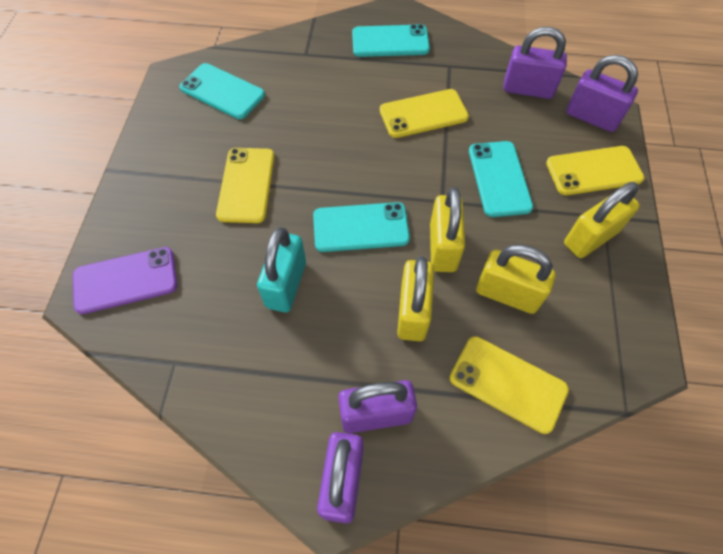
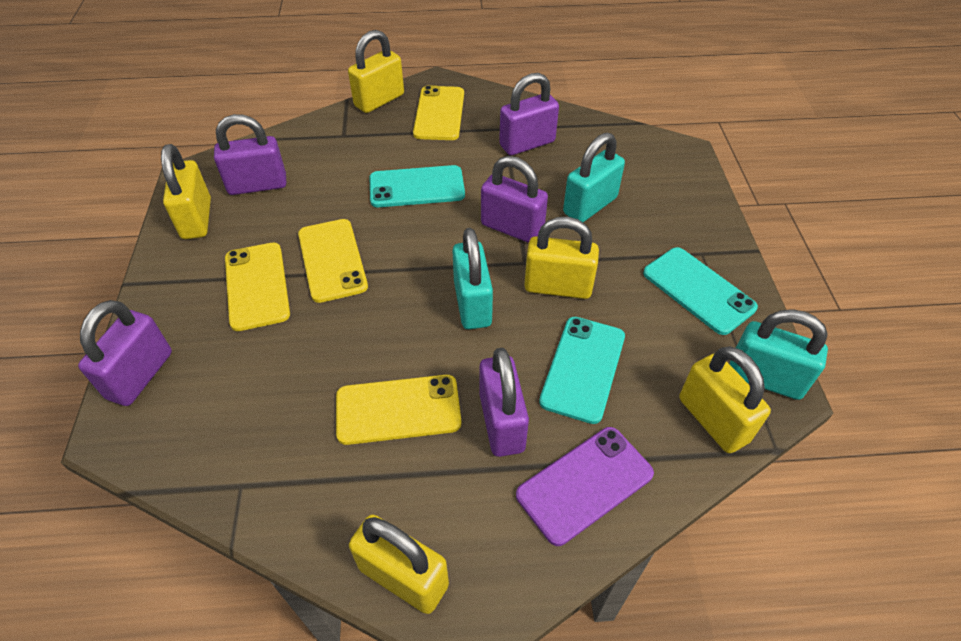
purple padlock: 4 -> 5
turquoise padlock: 1 -> 3
turquoise phone: 4 -> 3
yellow padlock: 4 -> 5

